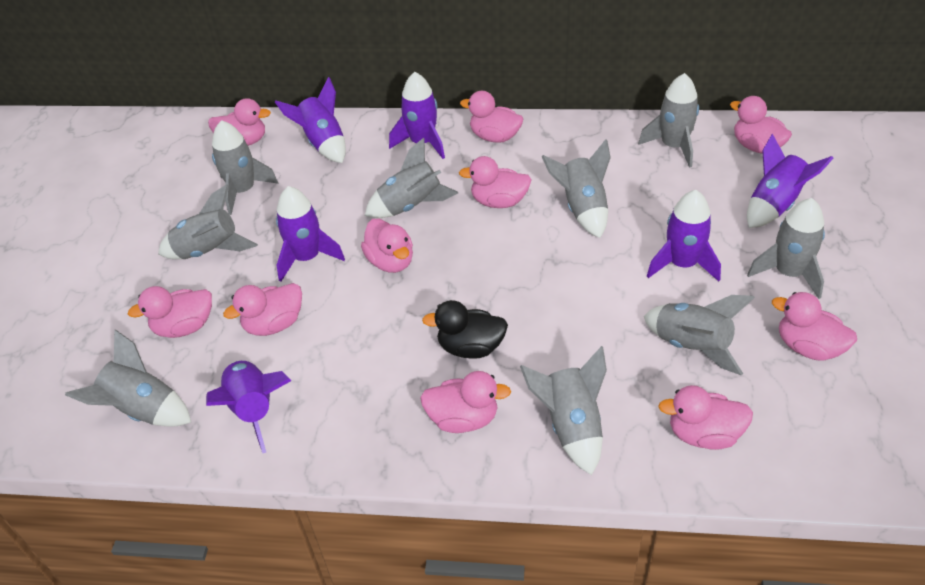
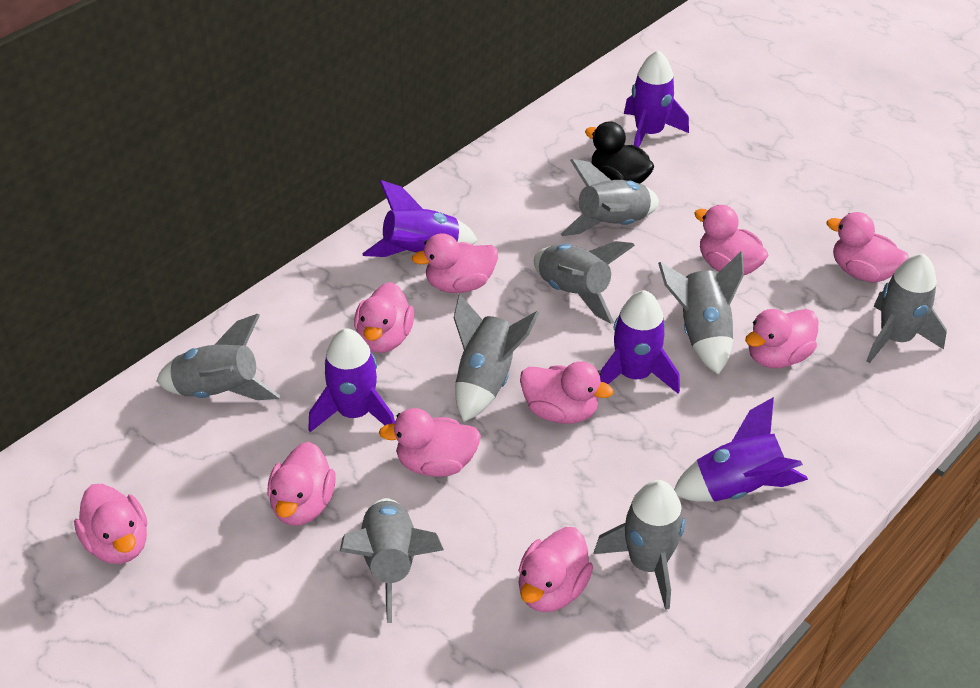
grey rocket: 9 -> 8
purple rocket: 6 -> 5

